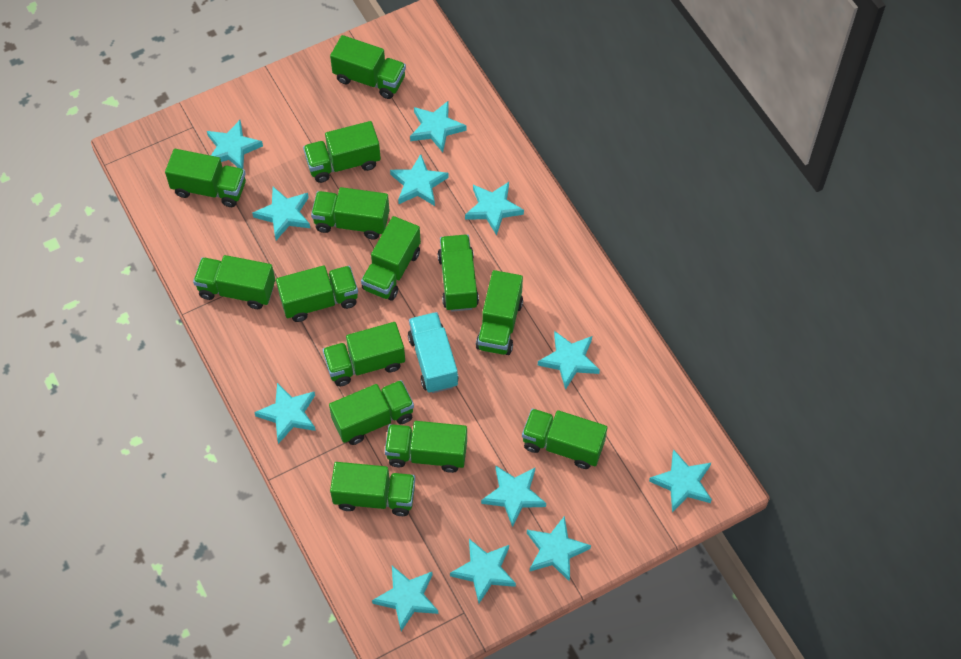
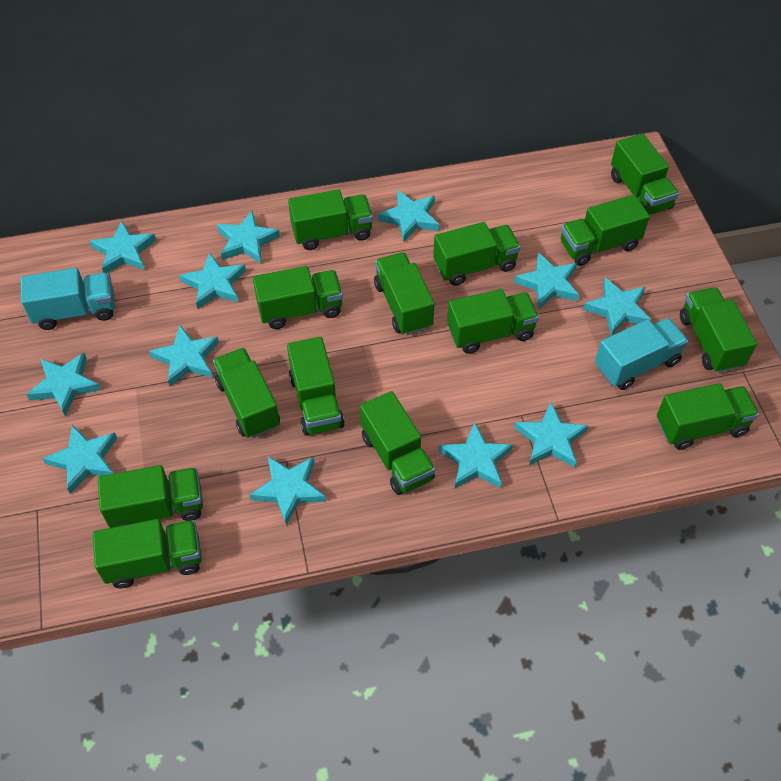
turquoise truck: 1 -> 2

